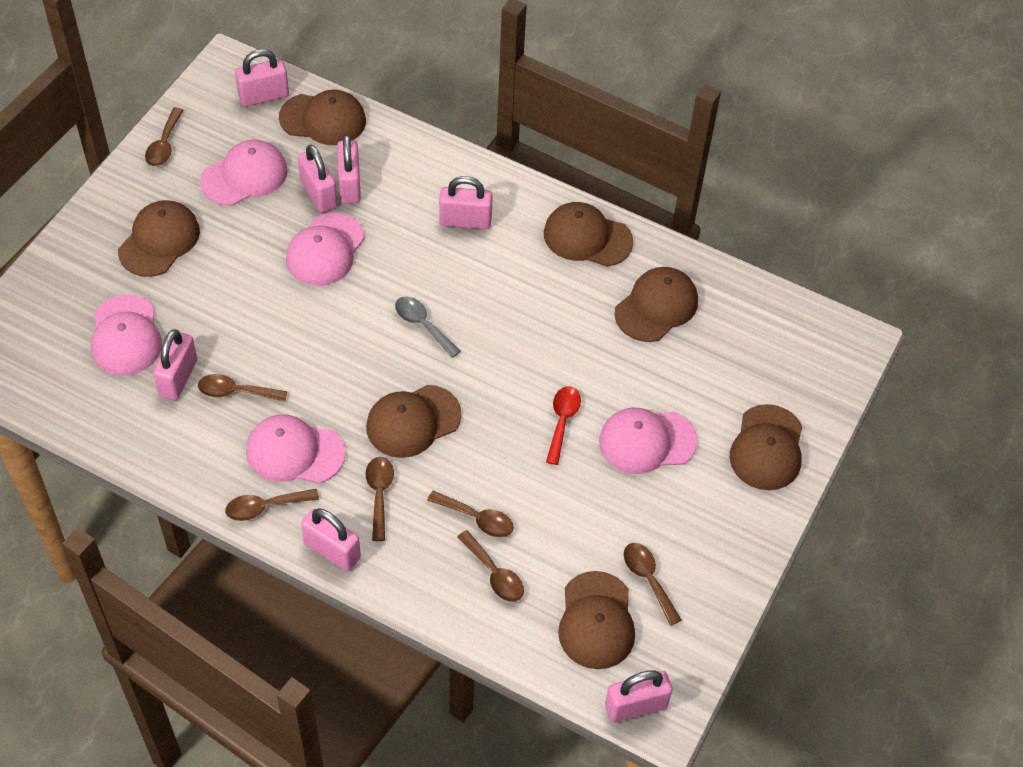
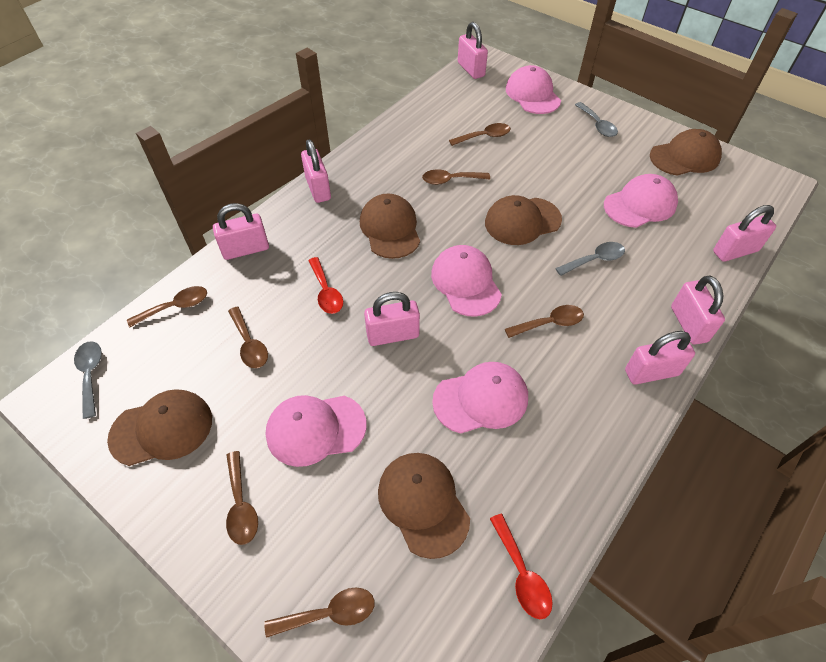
brown cap: 7 -> 5
grey spoon: 1 -> 3
red spoon: 1 -> 2

